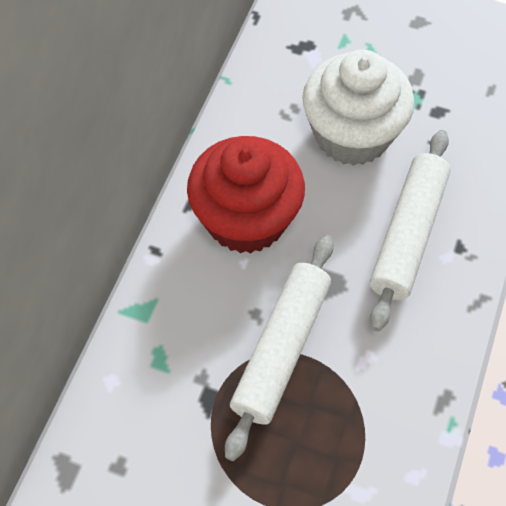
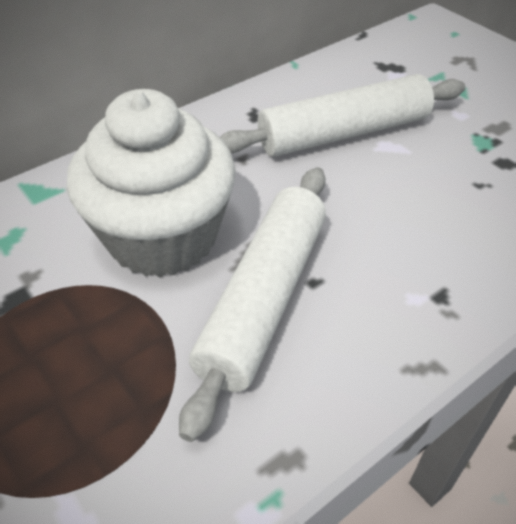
red cupcake: 1 -> 0

